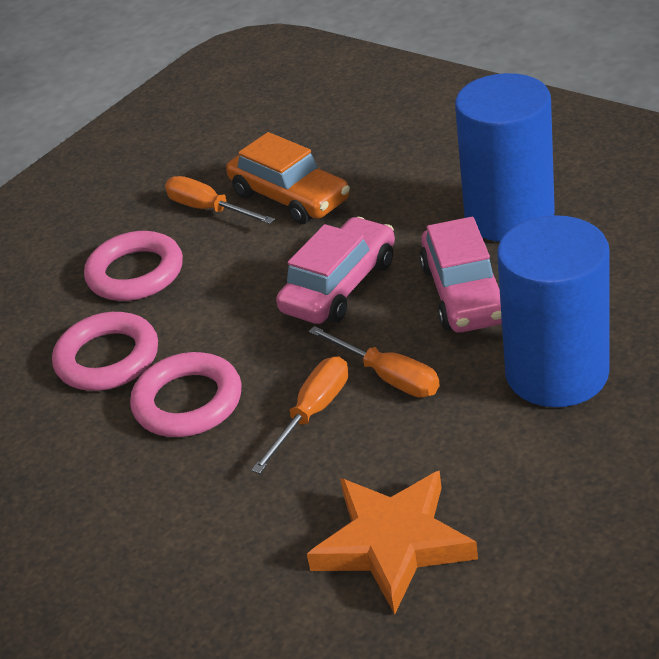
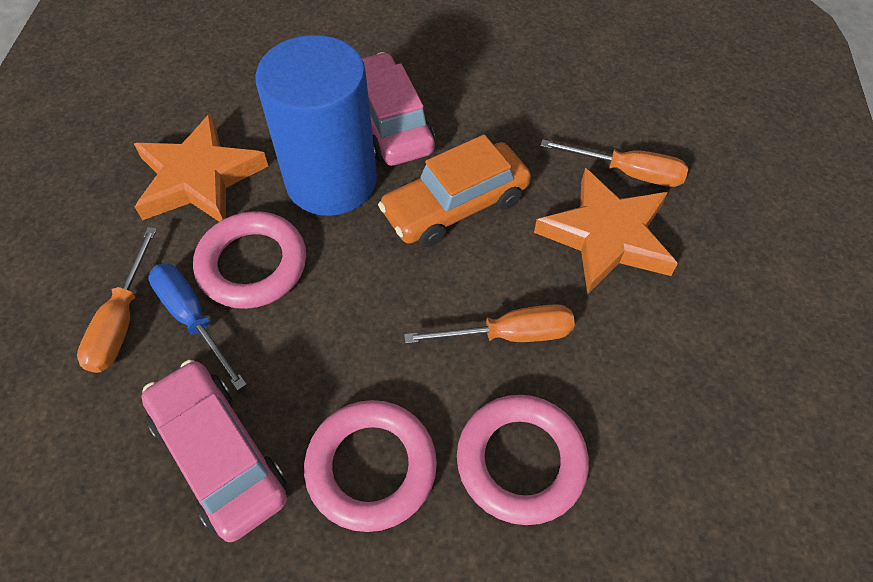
blue cylinder: 2 -> 1
blue screwdriver: 0 -> 1
orange star: 1 -> 2

